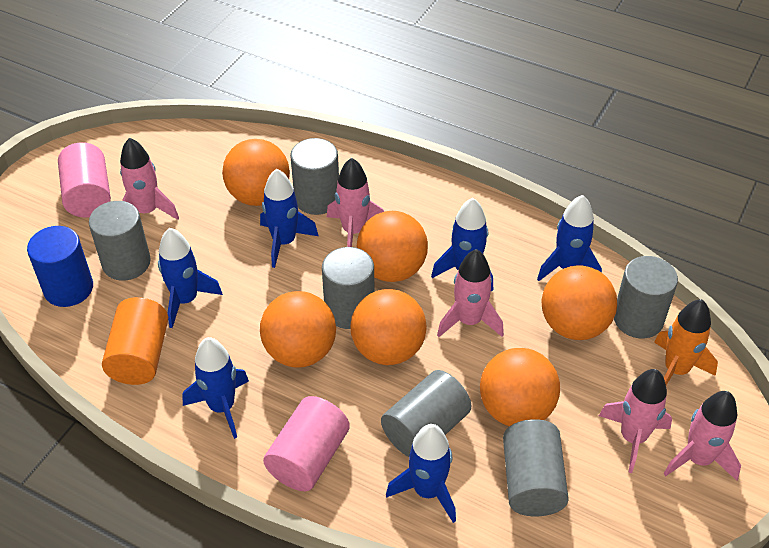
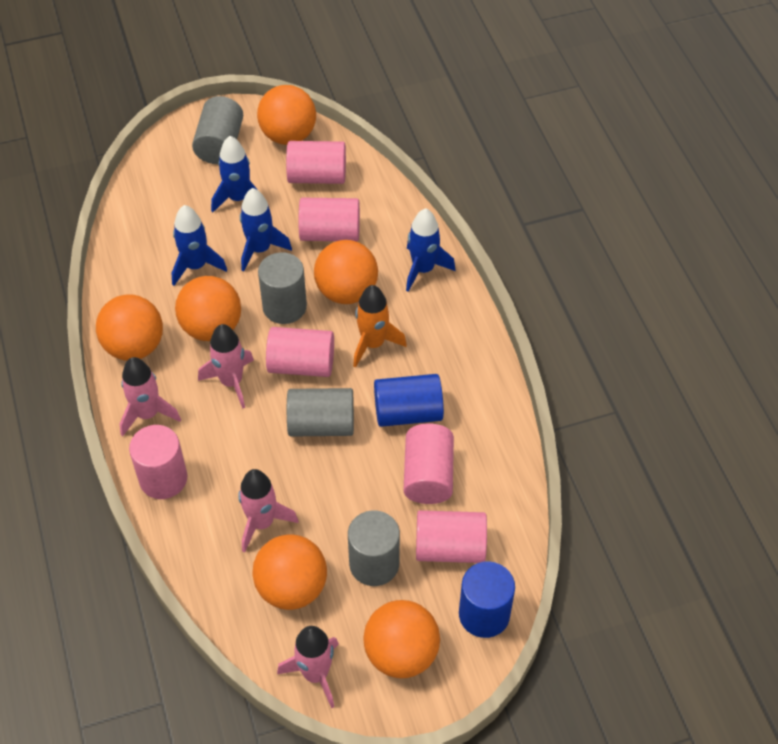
blue cylinder: 1 -> 2
blue rocket: 6 -> 4
grey cylinder: 6 -> 4
orange cylinder: 1 -> 0
pink cylinder: 2 -> 6
pink rocket: 5 -> 4

